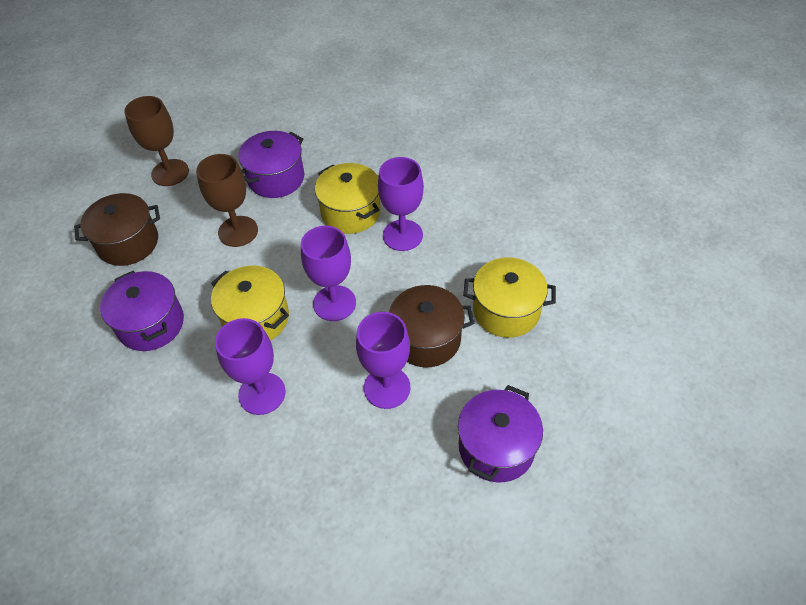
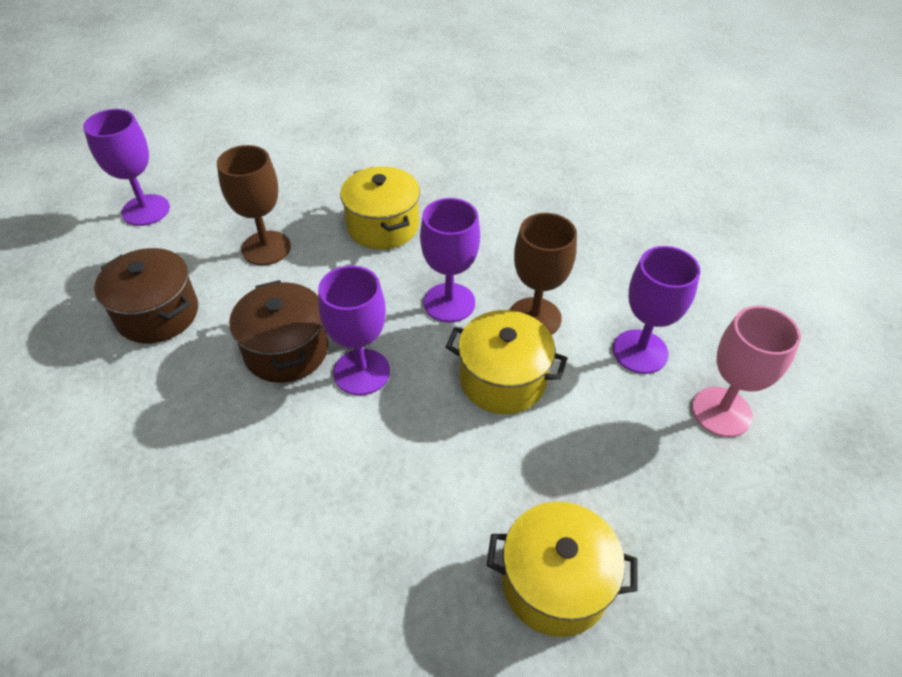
pink goblet: 0 -> 1
purple pot: 3 -> 0

